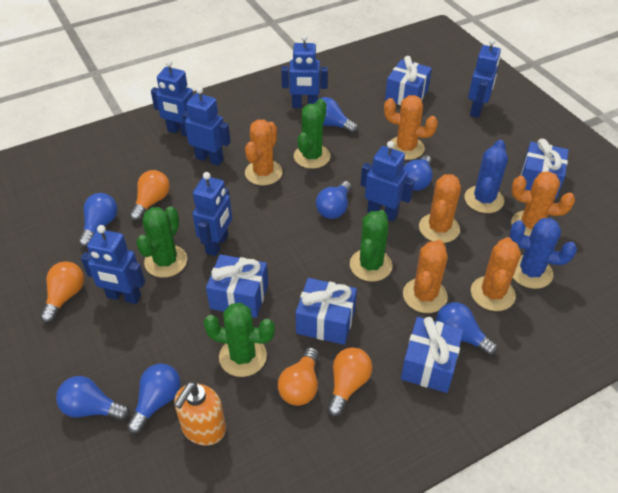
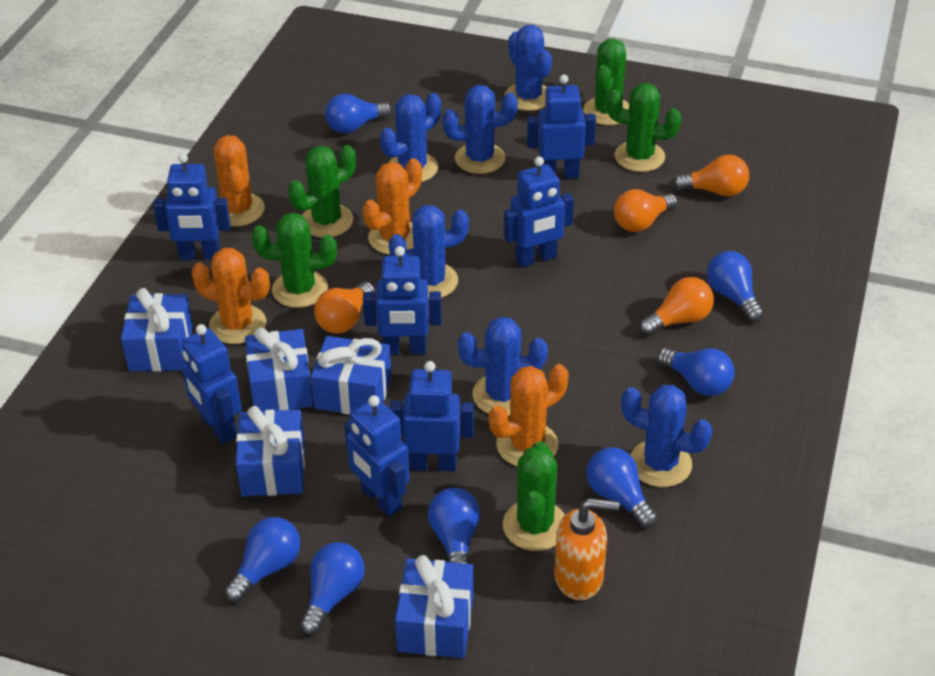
blue cactus: 2 -> 6
green cactus: 4 -> 5
orange cactus: 6 -> 4

